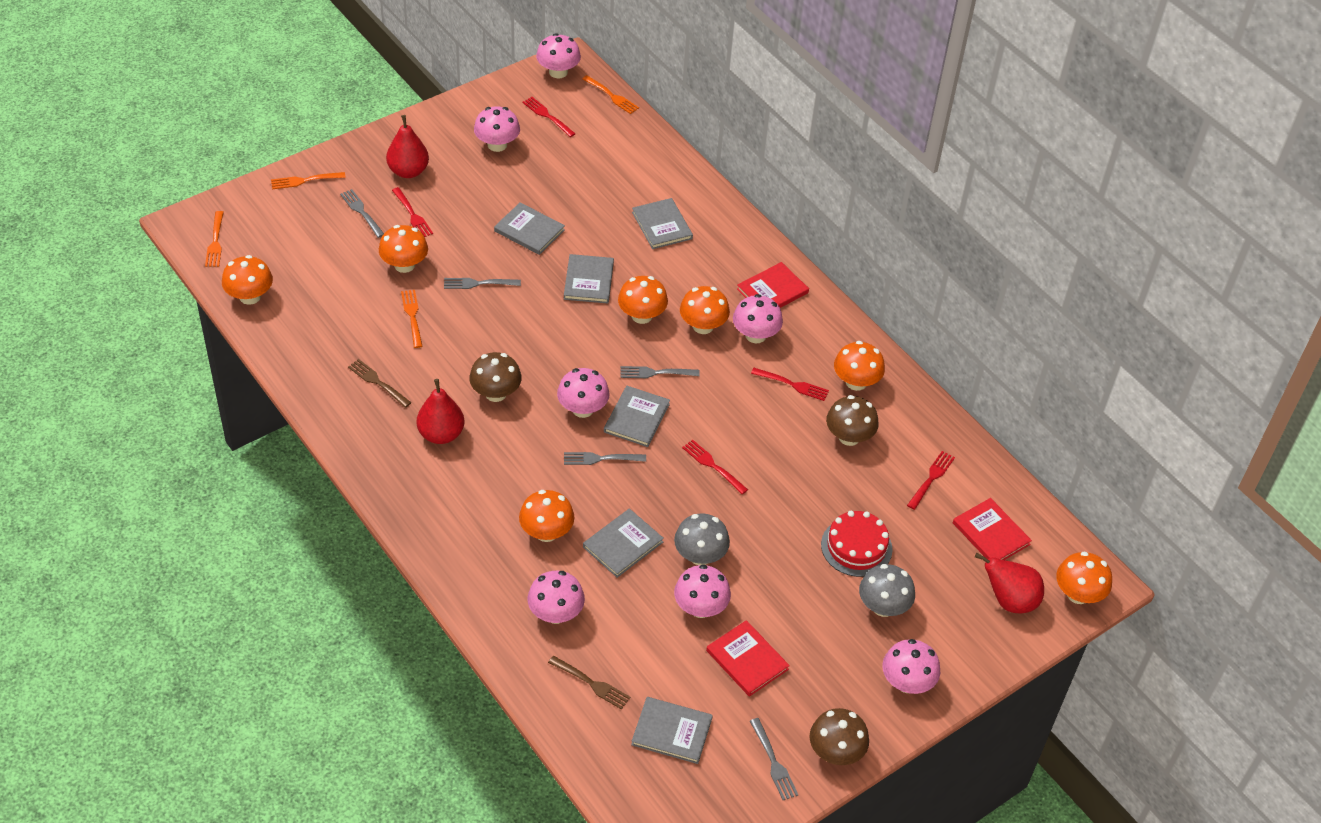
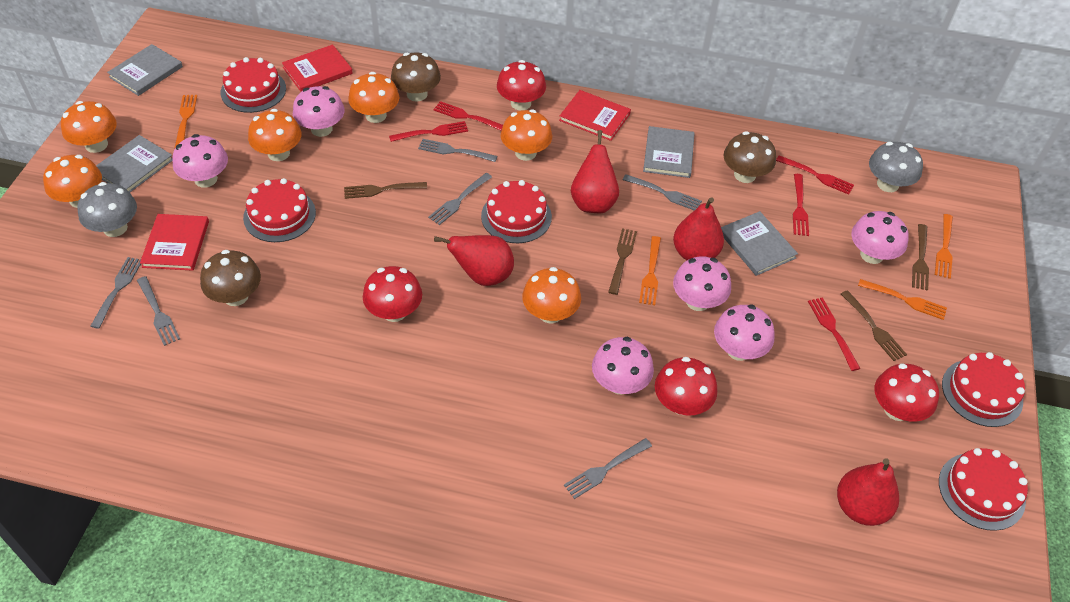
brown fork: 2 -> 4
grey book: 6 -> 4
grey fork: 5 -> 6
orange mushroom: 7 -> 6
pink mushroom: 7 -> 6
red cake: 1 -> 5
red mushroom: 0 -> 4
red pear: 3 -> 4

